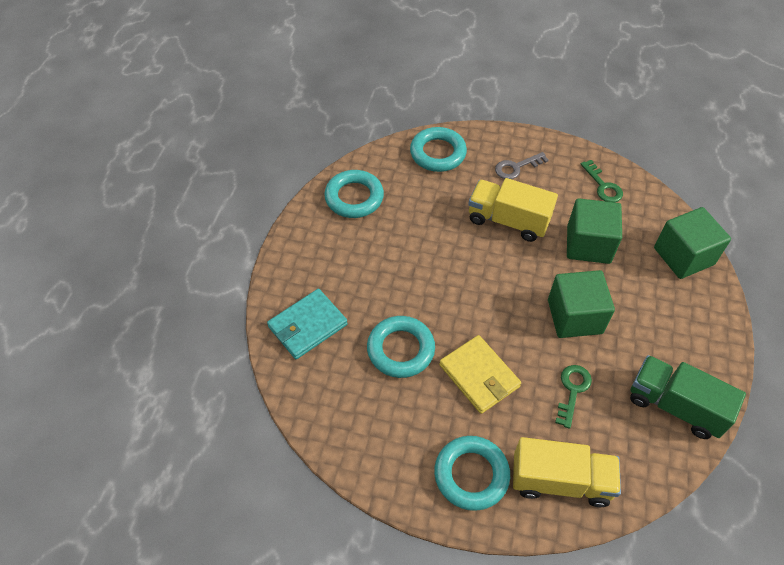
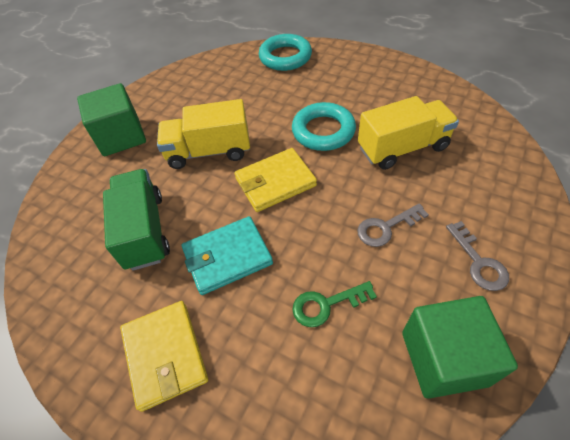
green cube: 3 -> 2
green key: 2 -> 1
grey key: 1 -> 2
turquoise ring: 4 -> 2
yellow wallet: 1 -> 2

